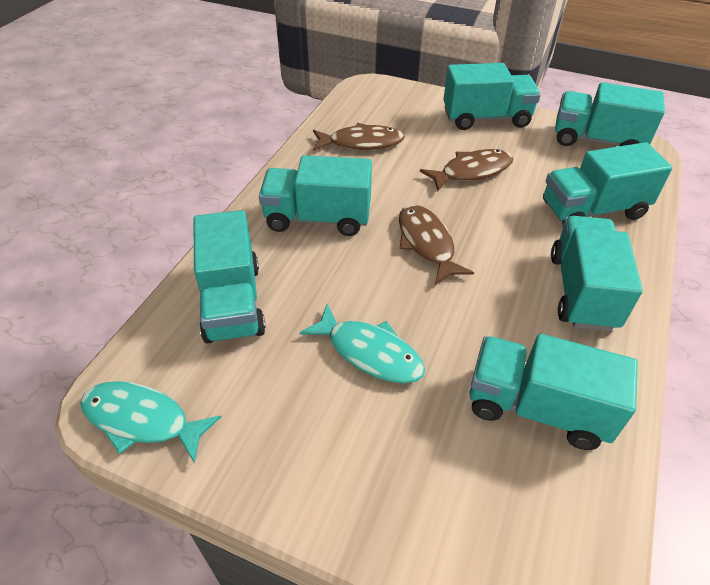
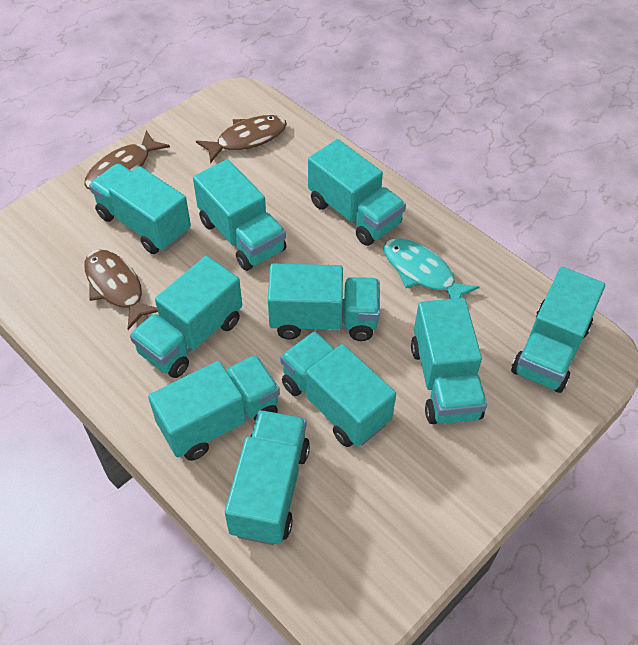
turquoise fish: 2 -> 1
turquoise truck: 7 -> 10

